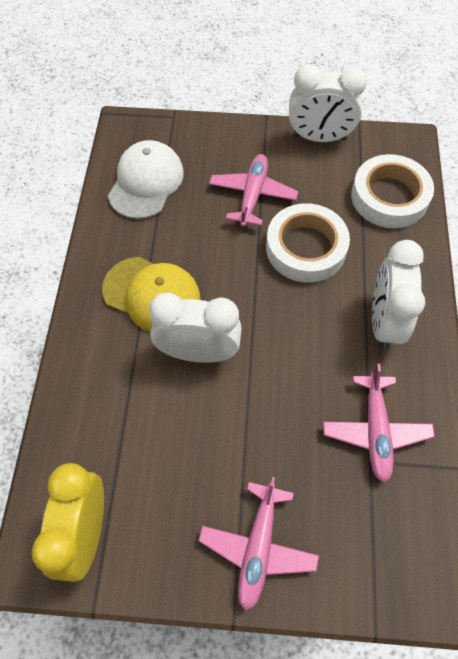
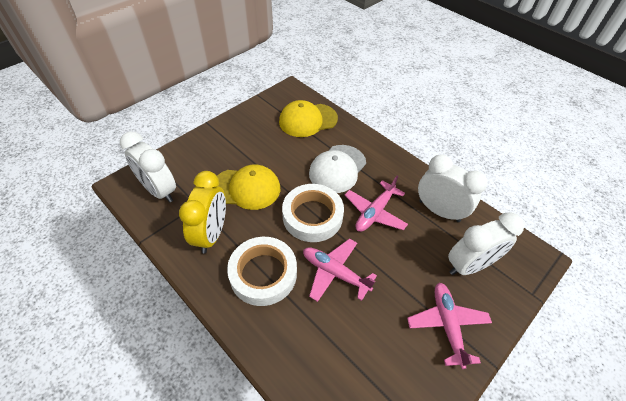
yellow cap: 1 -> 2

